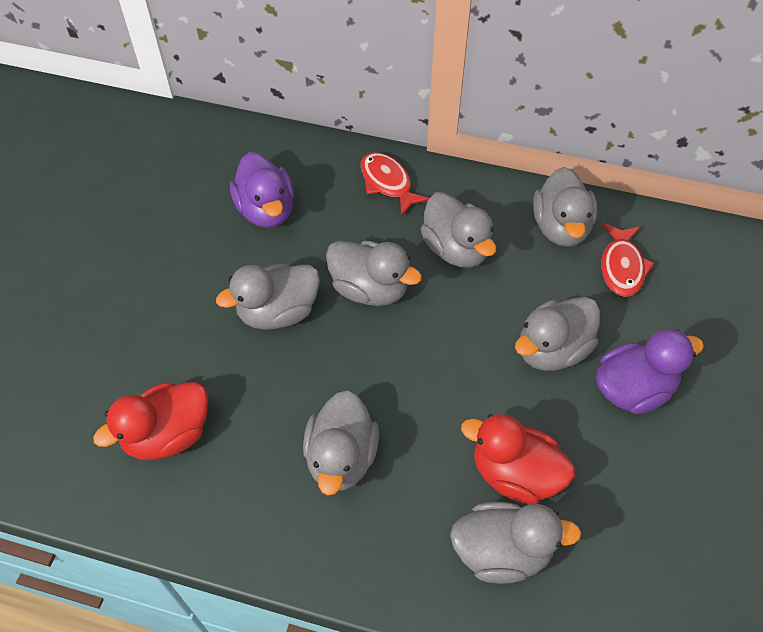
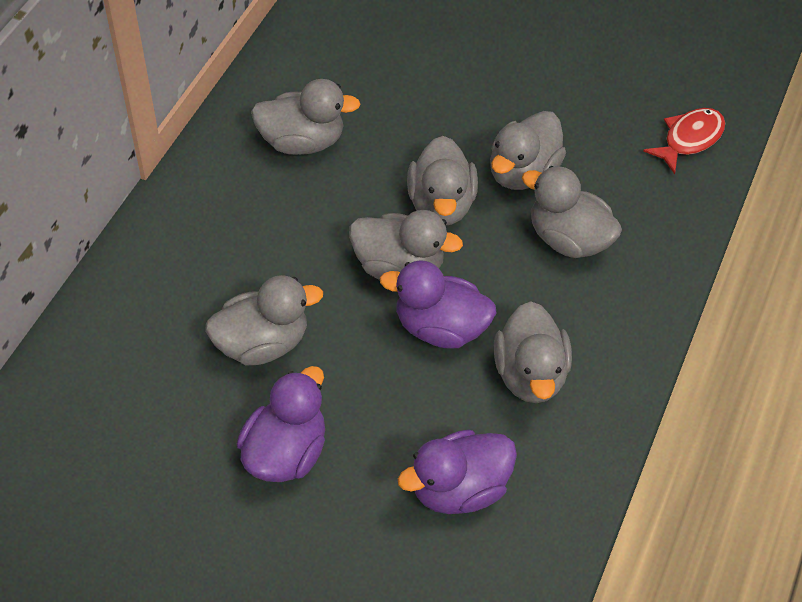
purple duck: 2 -> 3
red duck: 2 -> 0
red fish: 2 -> 1

